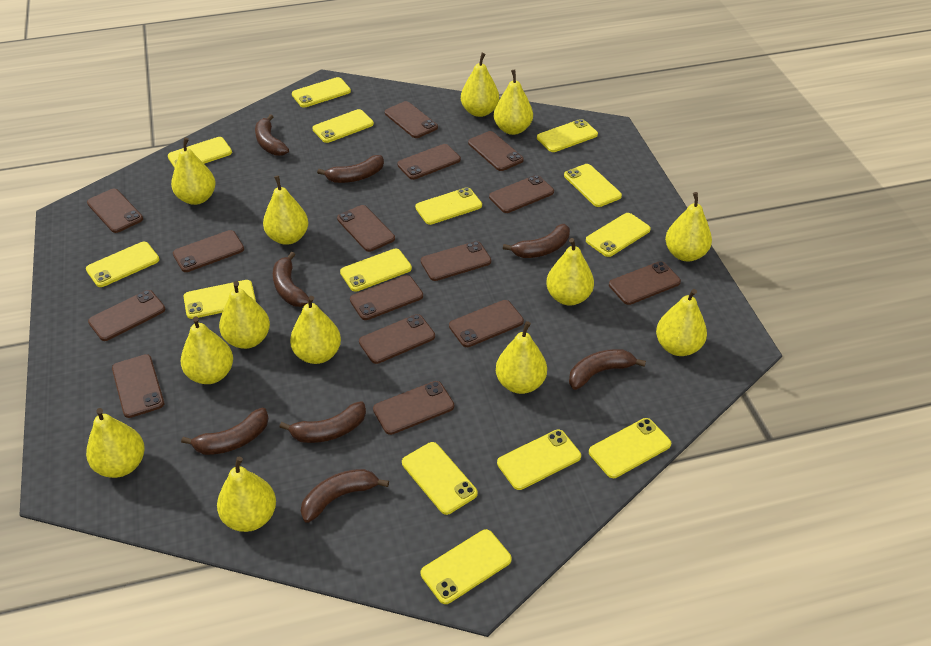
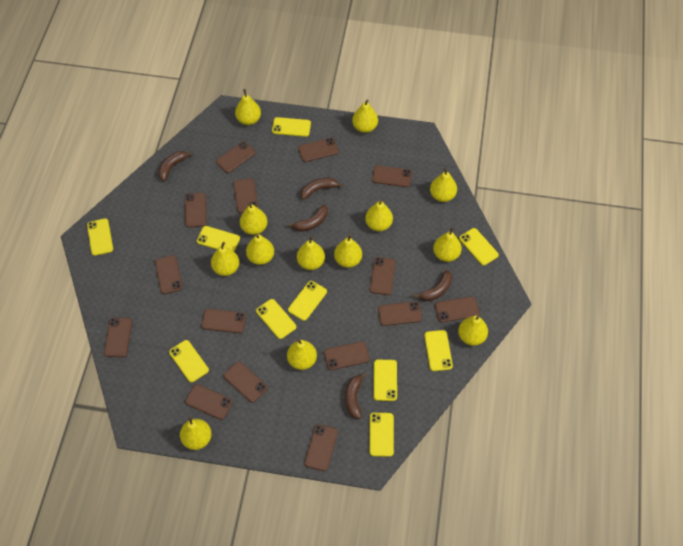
brown banana: 8 -> 5
yellow phone: 14 -> 10

